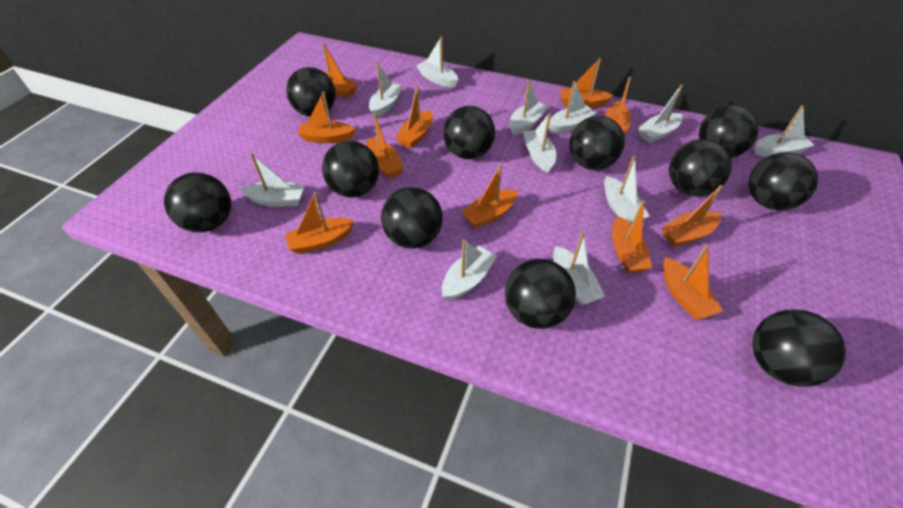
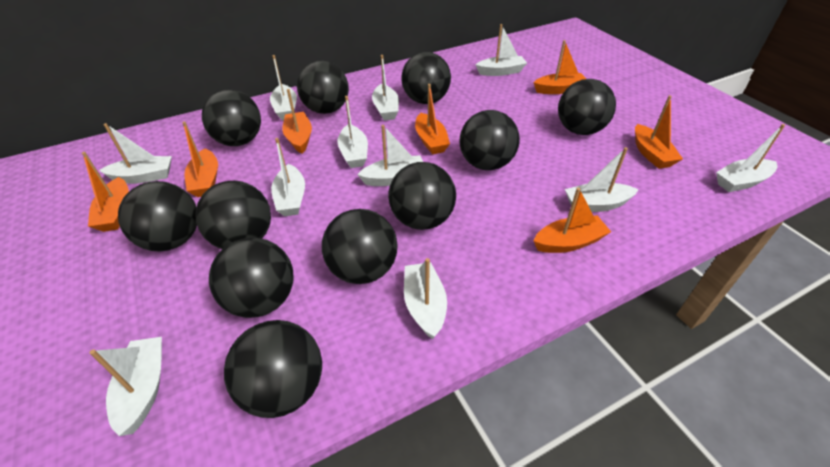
orange boat: 11 -> 7

